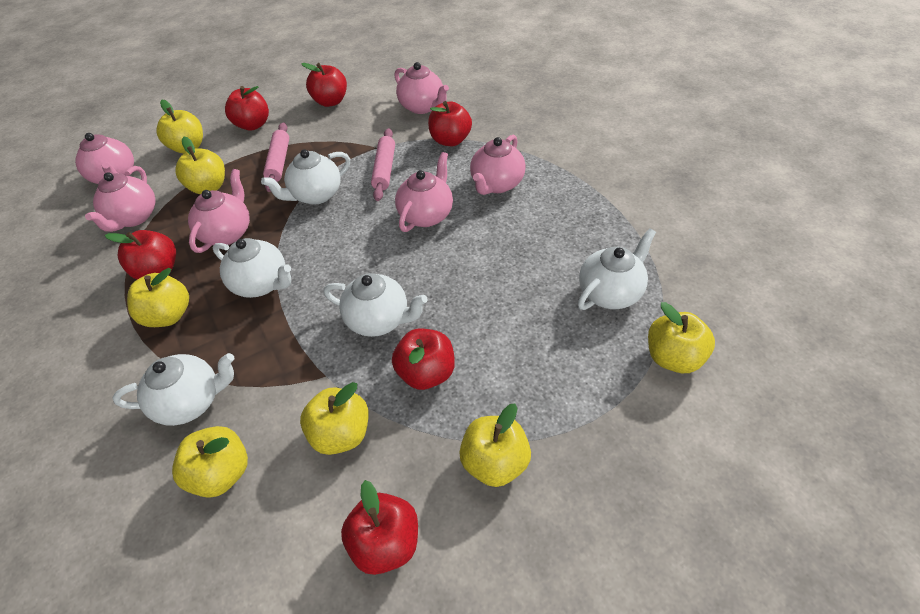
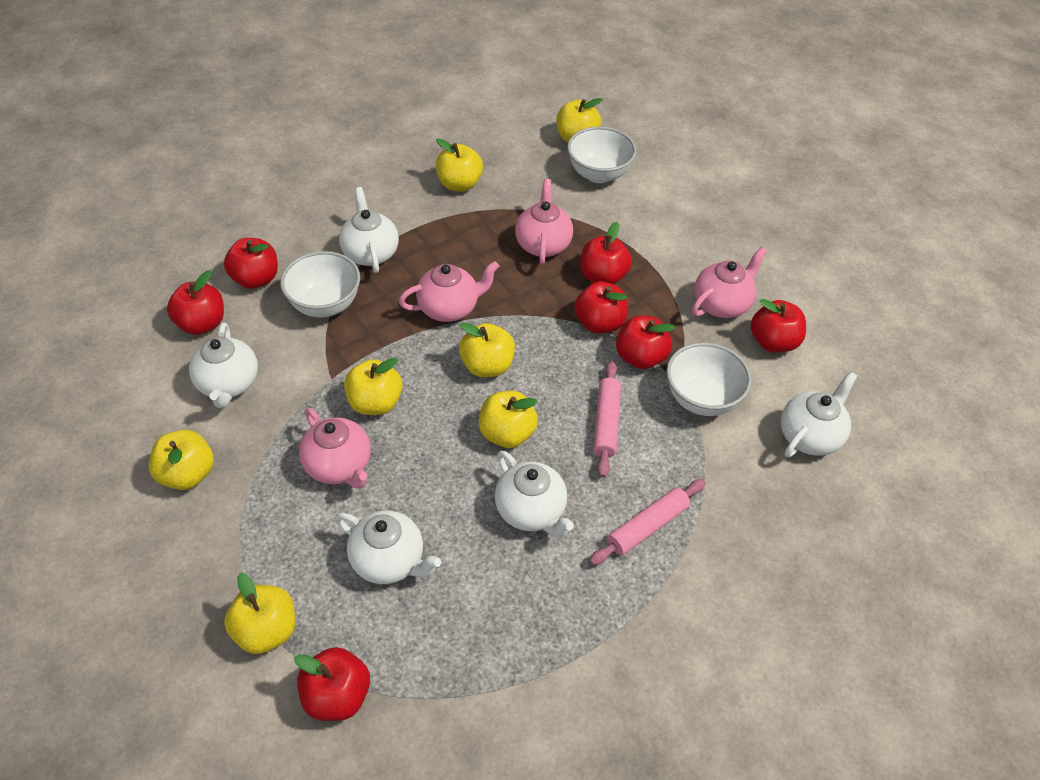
pink teapot: 6 -> 4
red apple: 6 -> 7
white bowl: 0 -> 3

